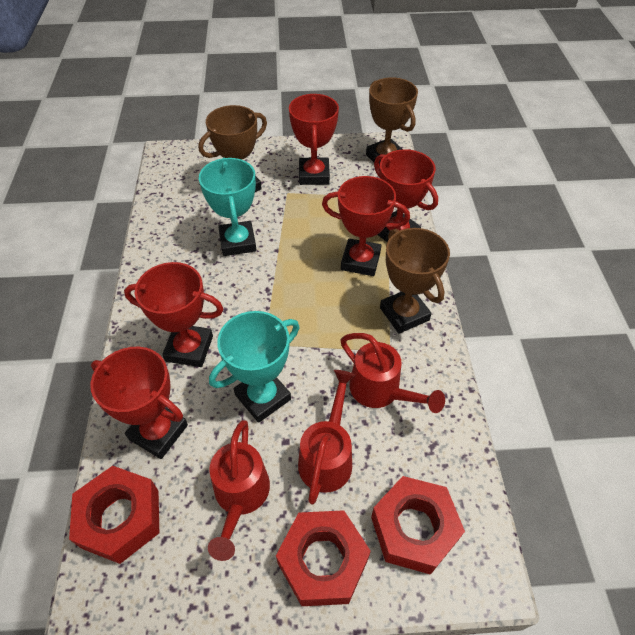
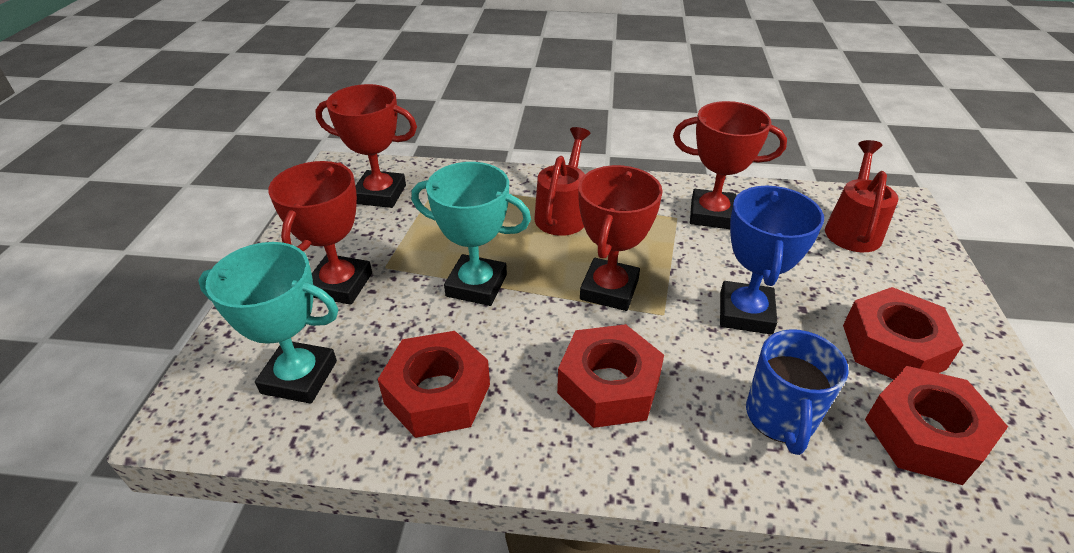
blue mug: 0 -> 1
blue trophy: 0 -> 1
brown trophy: 3 -> 0
red nut: 3 -> 4
red trophy: 5 -> 4
red watering can: 3 -> 2

